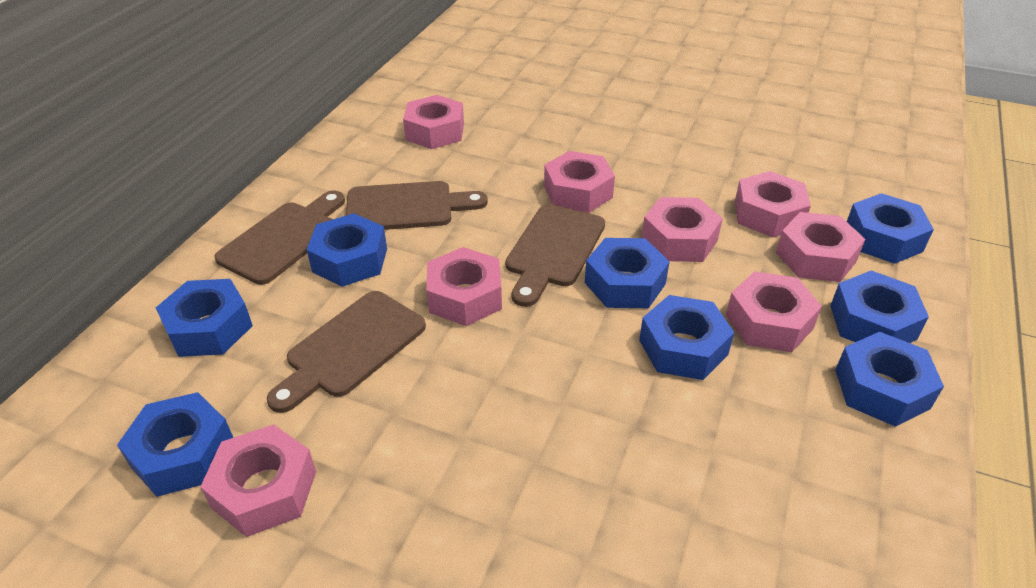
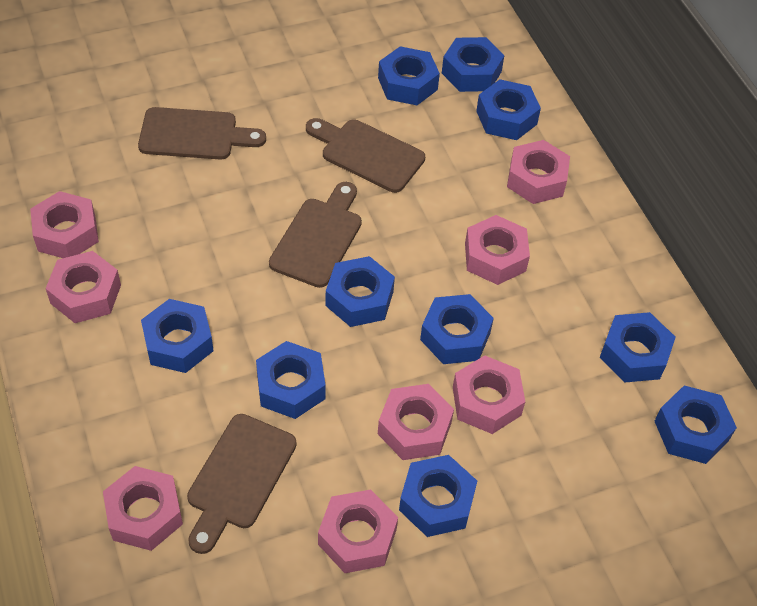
blue nut: 8 -> 10

